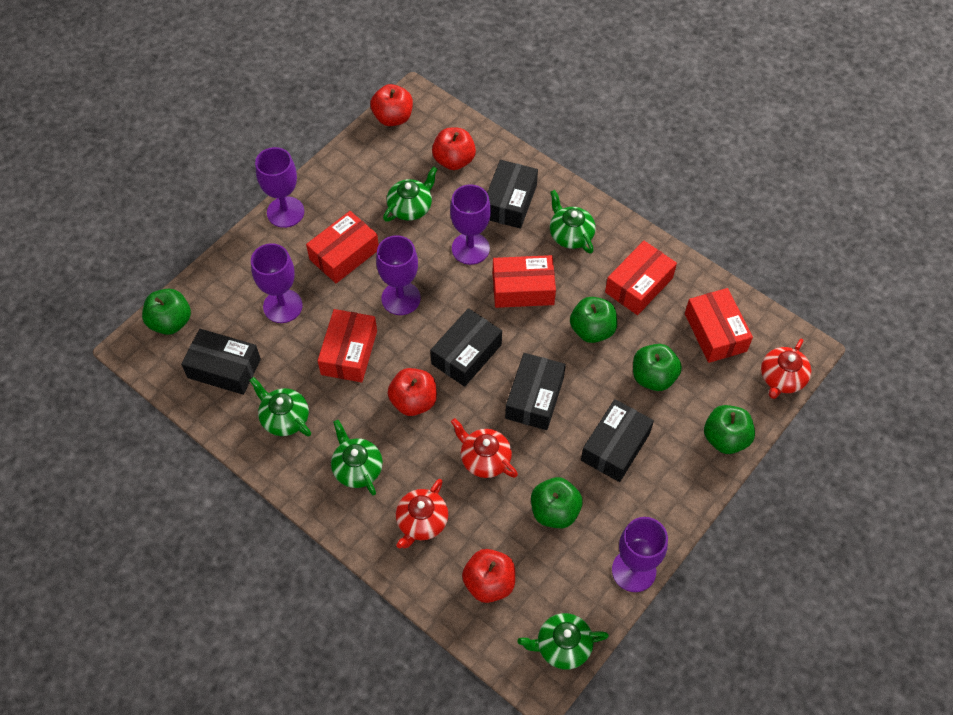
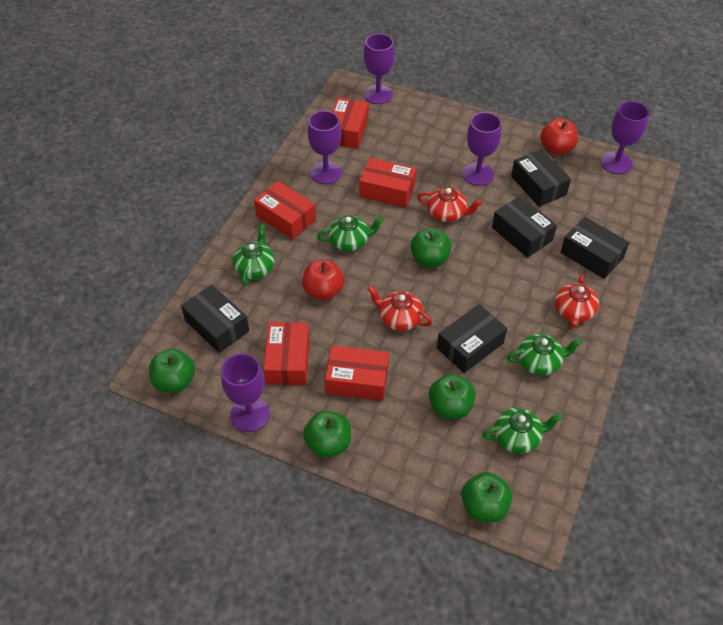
green teapot: 5 -> 4
red apple: 4 -> 2

